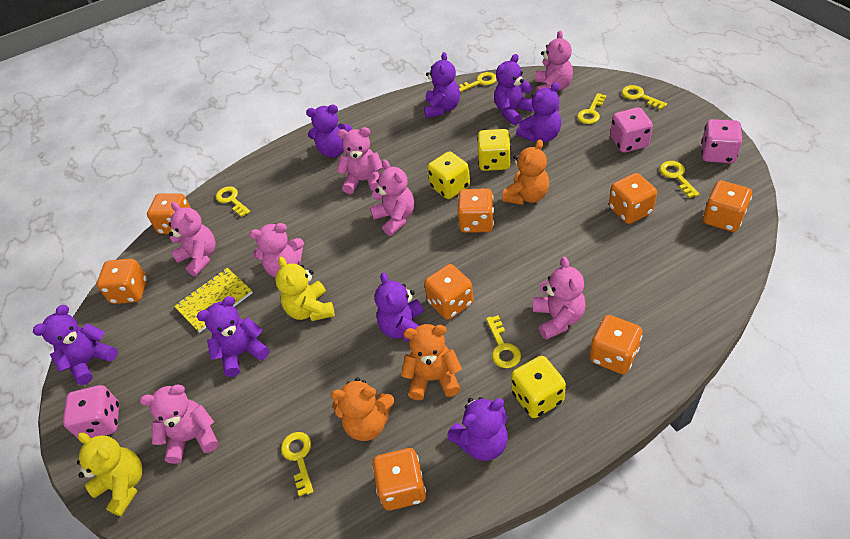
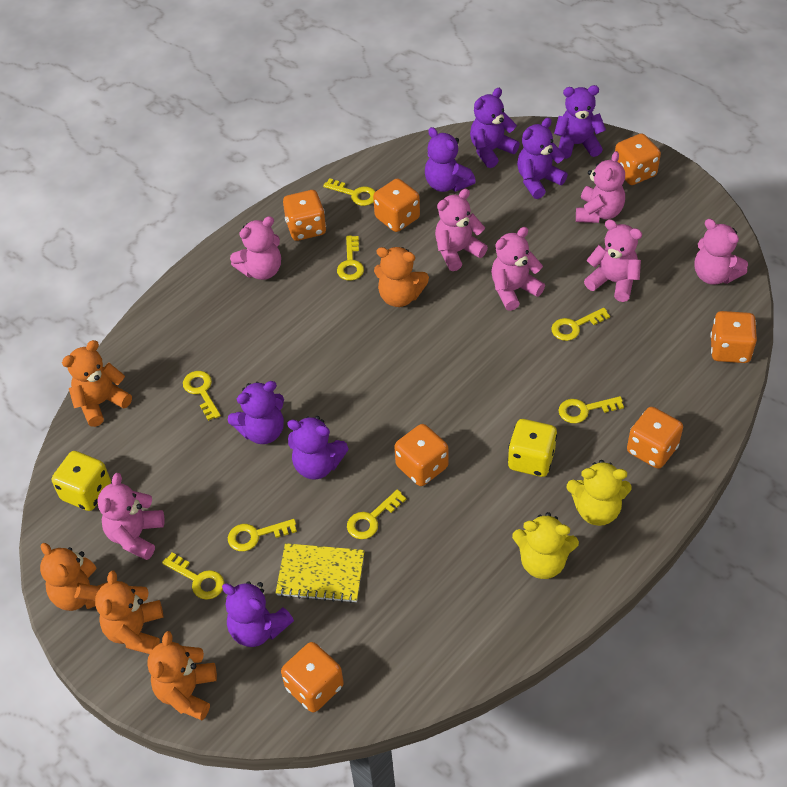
orange dice: 8 -> 7
orange teddy bear: 3 -> 5
pink dice: 3 -> 0
purple teddy bear: 8 -> 7
yellow dice: 3 -> 2
yellow key: 7 -> 8

